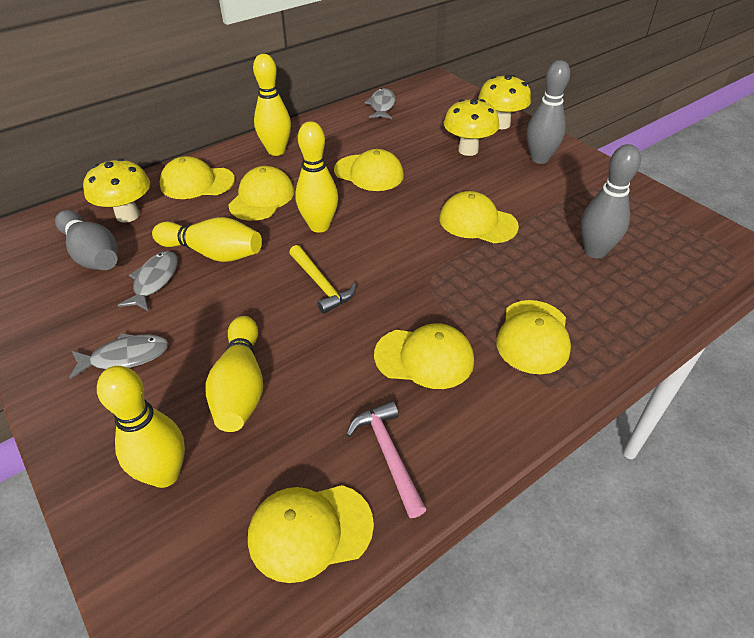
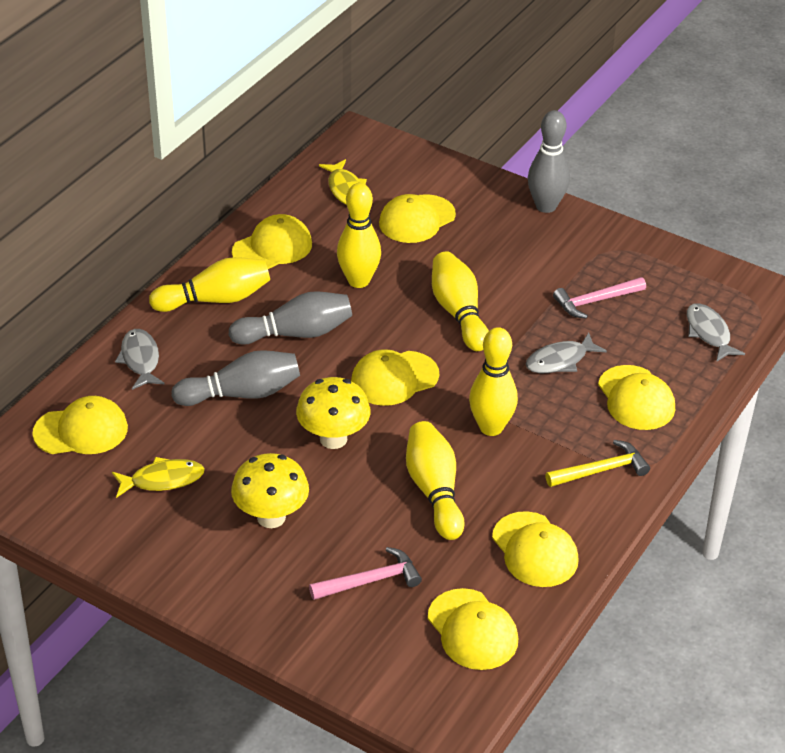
pink hammer: 1 -> 2
yellow fish: 0 -> 2
yellow mushroom: 3 -> 2

